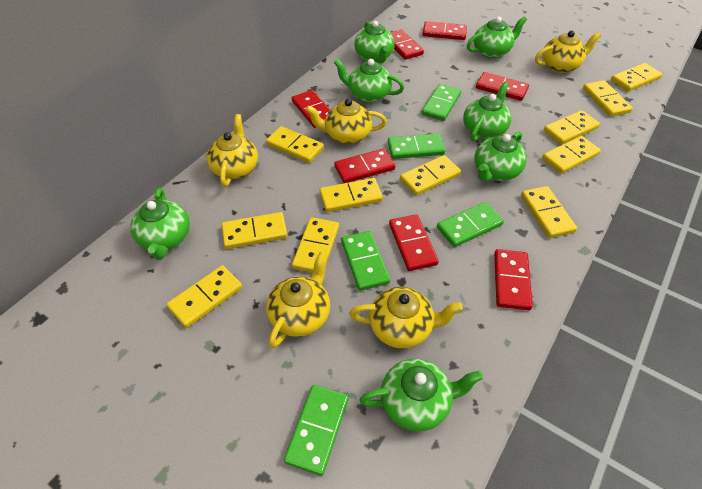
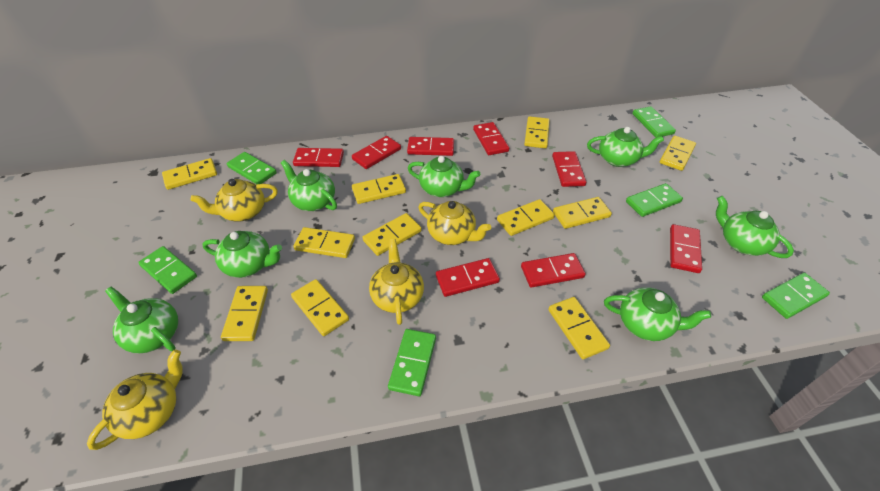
green domino: 5 -> 6
red domino: 7 -> 8
yellow teapot: 5 -> 4

